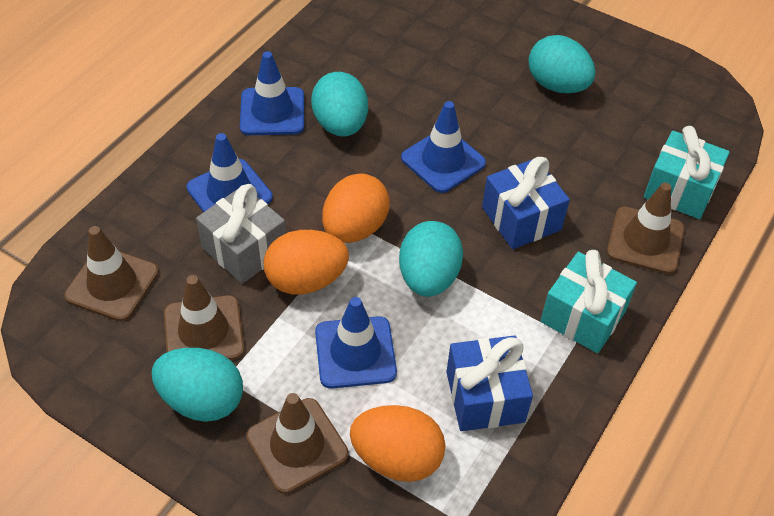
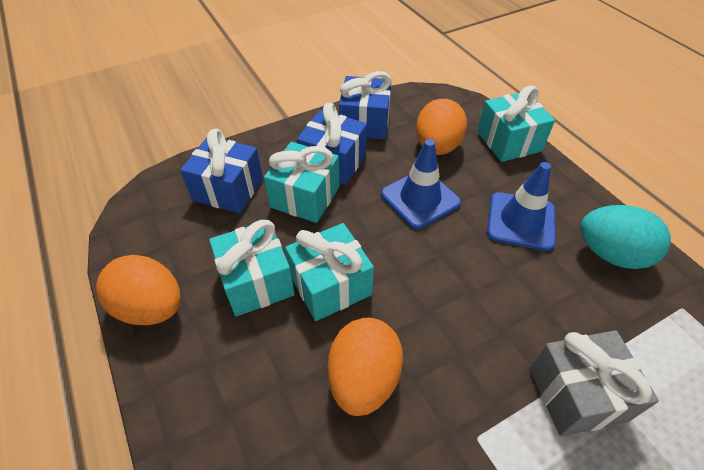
blue gift: 2 -> 3
blue traffic cone: 4 -> 2
brown traffic cone: 4 -> 0
turquoise egg: 4 -> 1
turquoise gift: 2 -> 4

